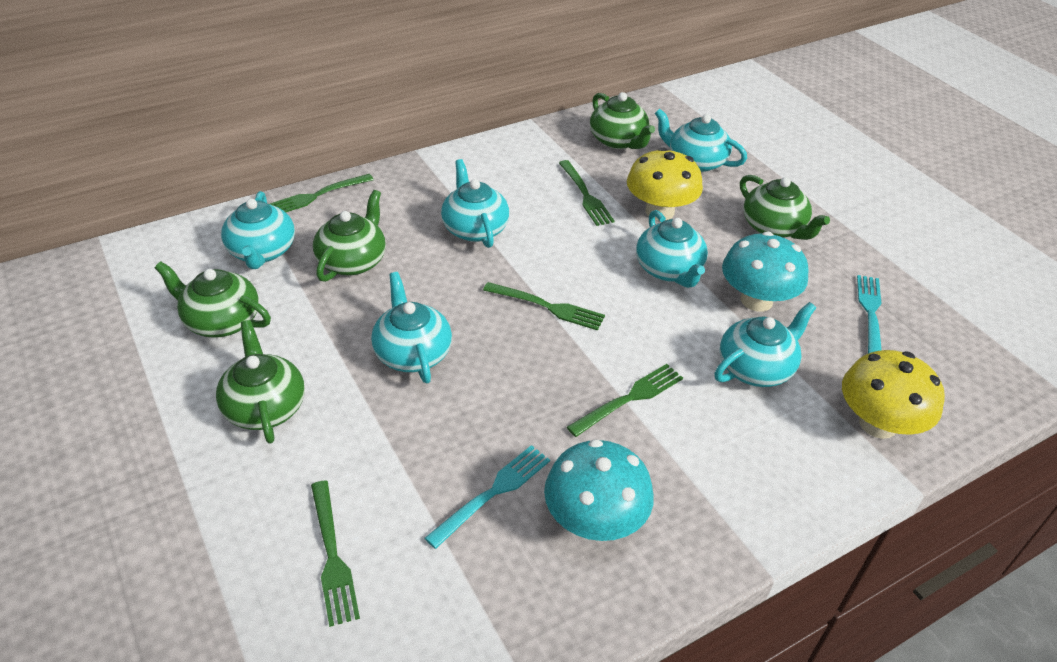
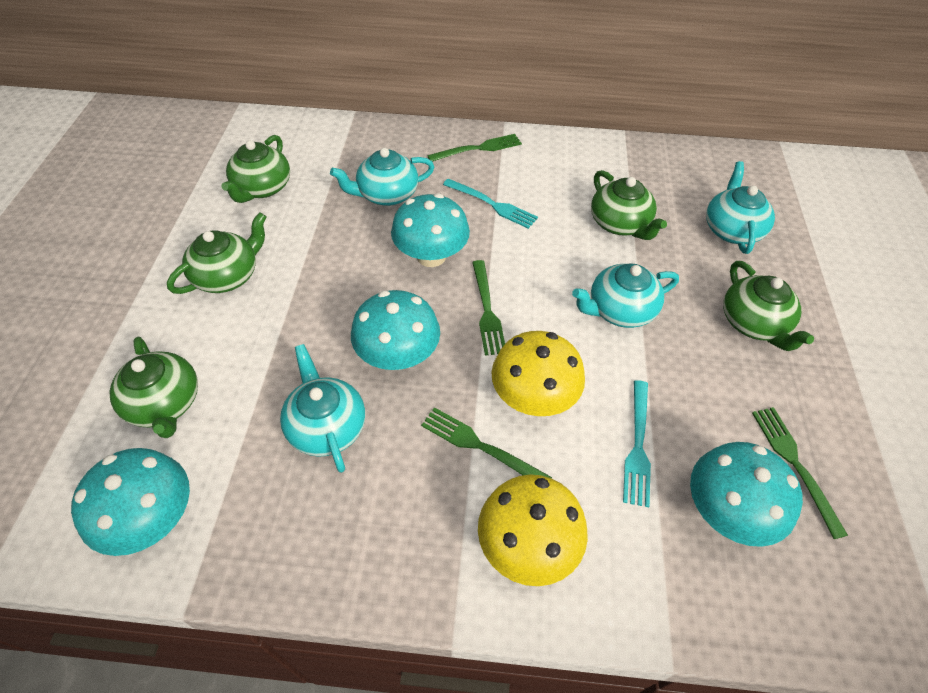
green fork: 5 -> 4
turquoise mushroom: 2 -> 4
turquoise teapot: 6 -> 4

